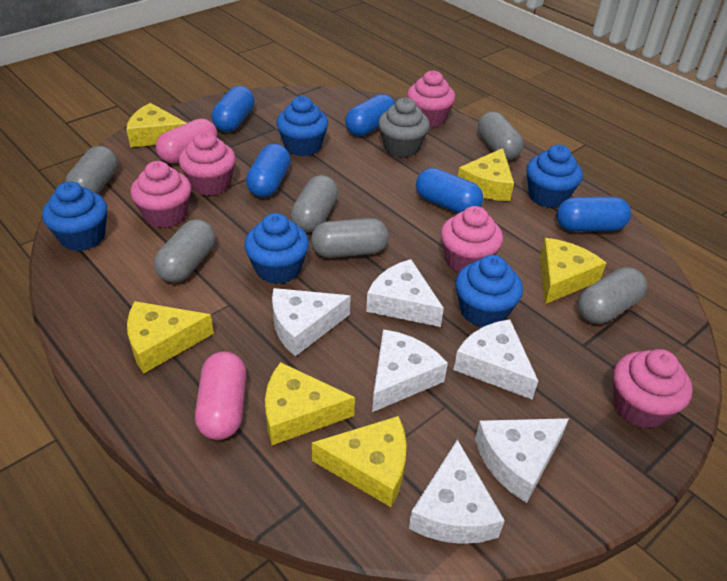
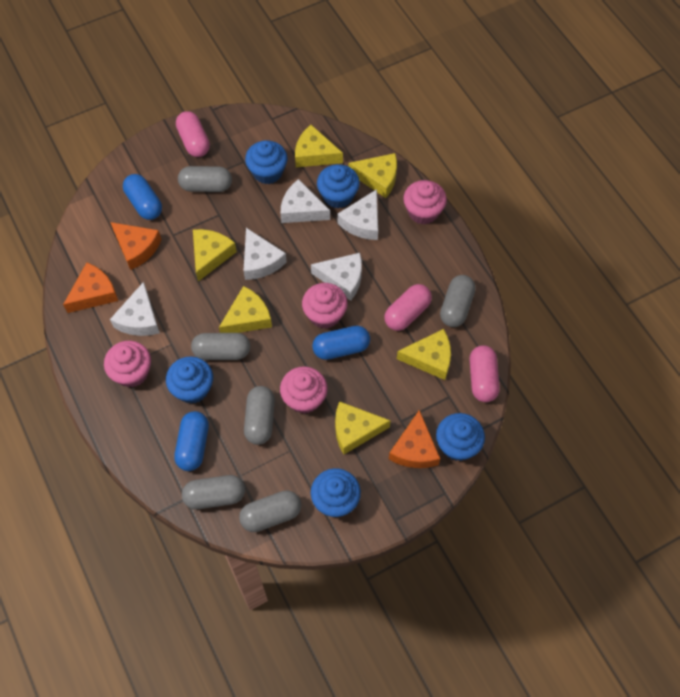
blue capsule: 5 -> 3
grey cupcake: 1 -> 0
orange cheese: 0 -> 3
pink capsule: 2 -> 3
pink cupcake: 5 -> 4
white cheese: 6 -> 5

